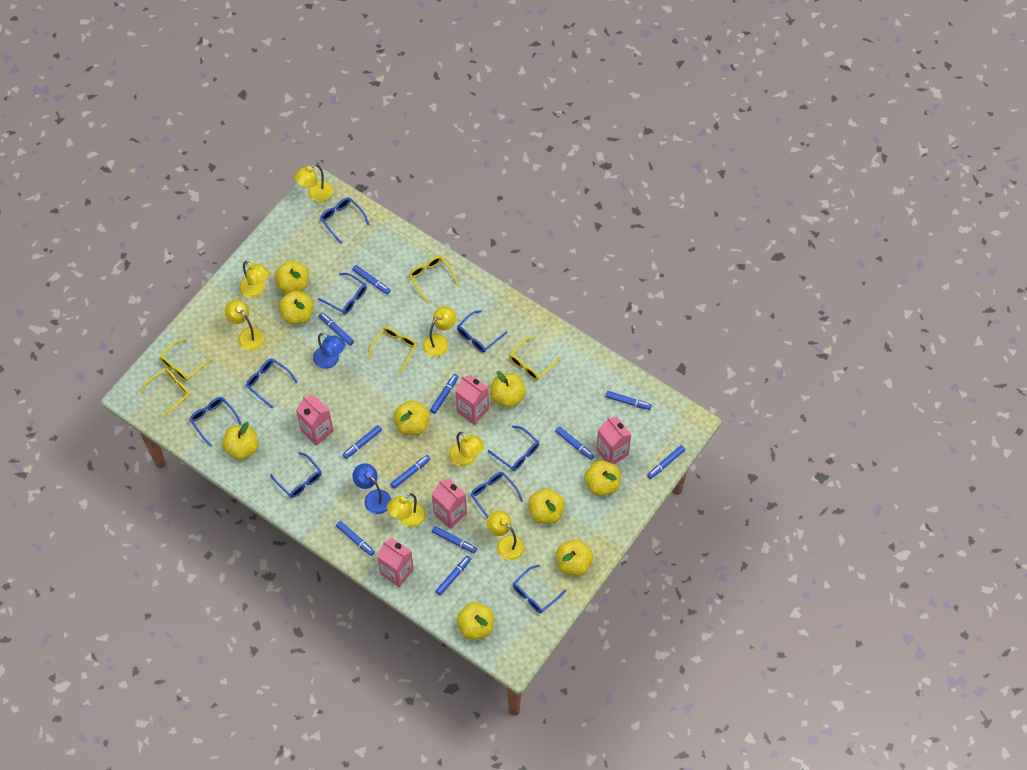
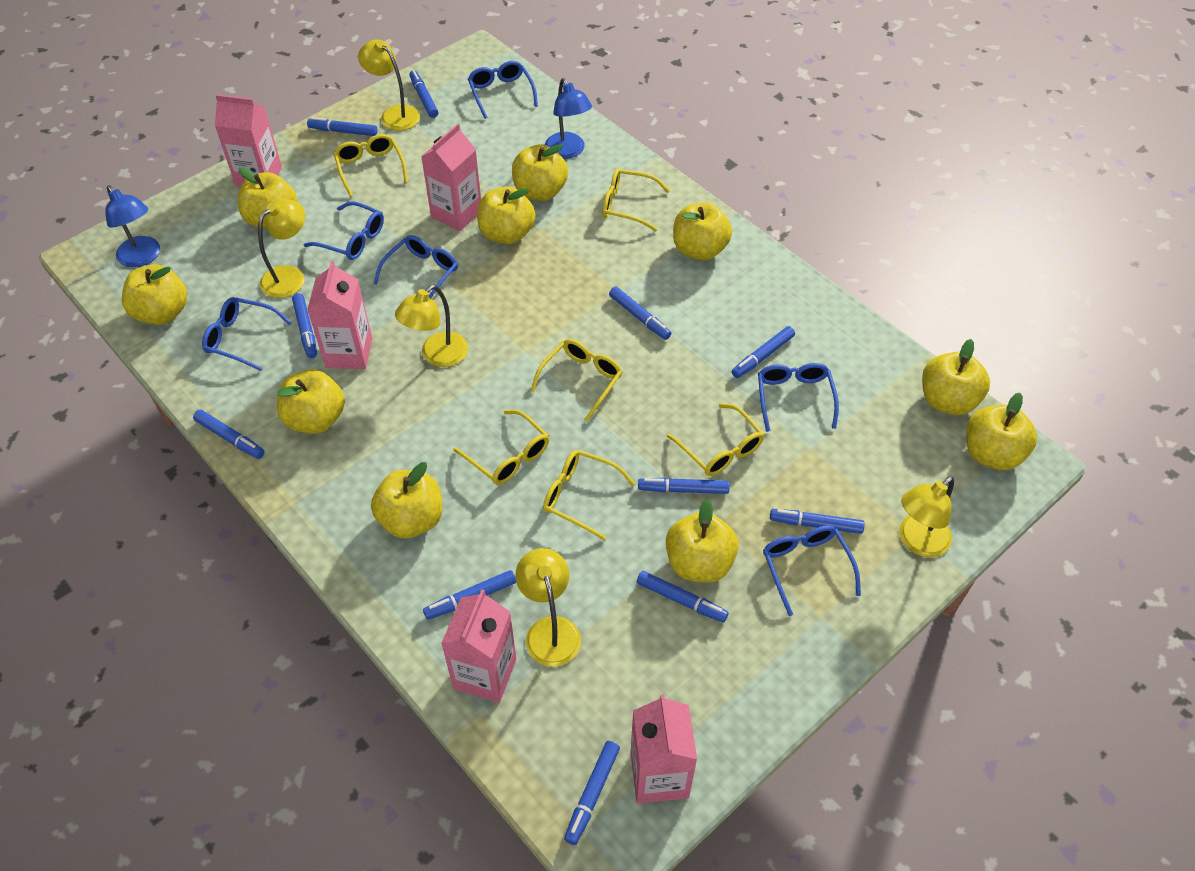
blue glasses: 9 -> 6
yellow apple: 9 -> 10
yellow glasses: 5 -> 6
yellow lamp: 7 -> 5

